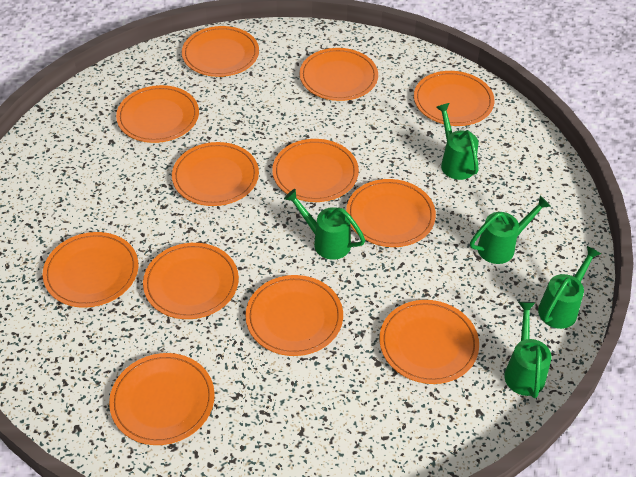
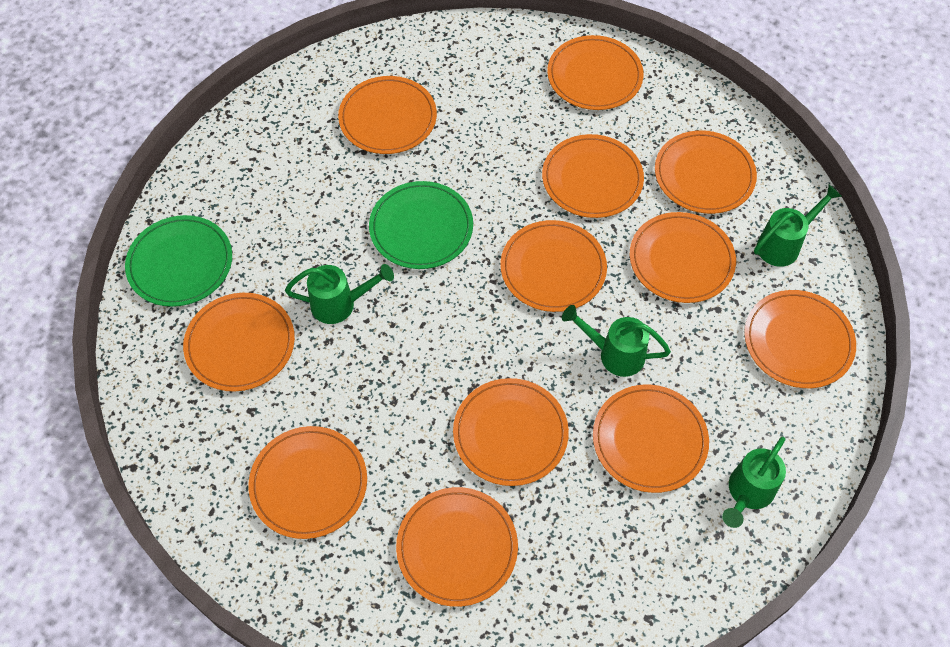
green plate: 0 -> 2
green watering can: 5 -> 4

